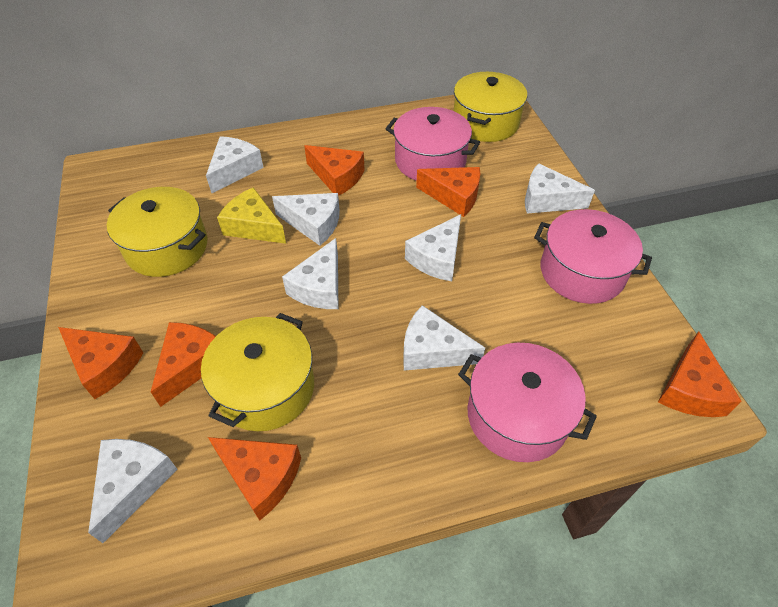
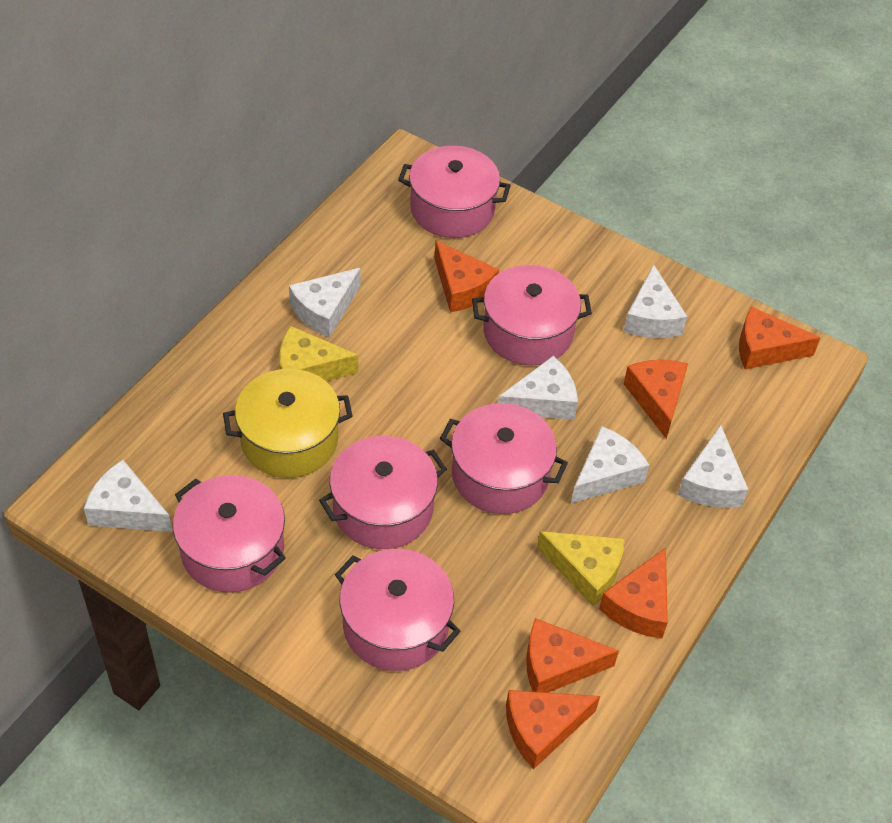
pink pot: 3 -> 6
white cheese: 7 -> 6
yellow cheese: 1 -> 2
yellow pot: 3 -> 1

